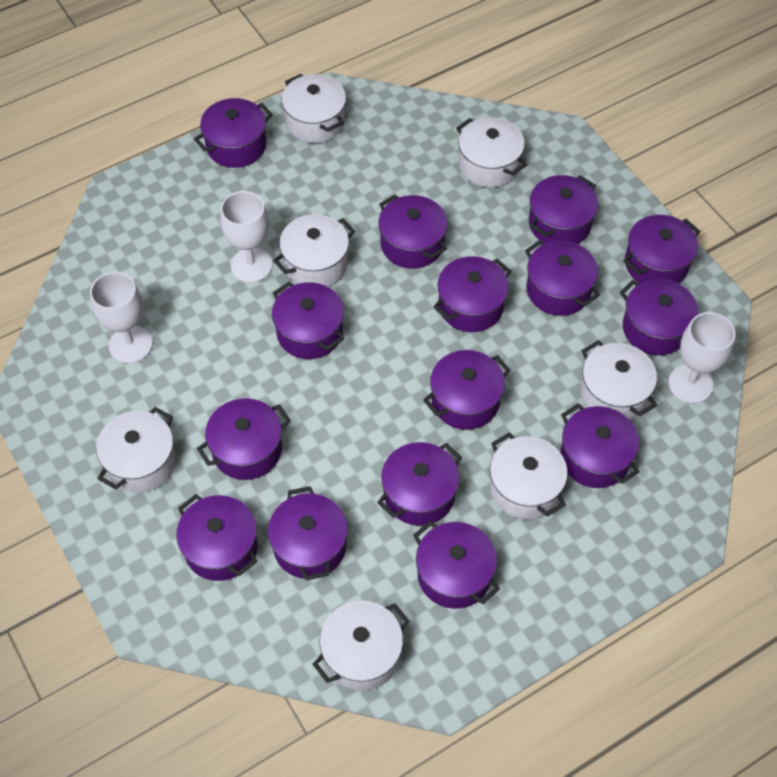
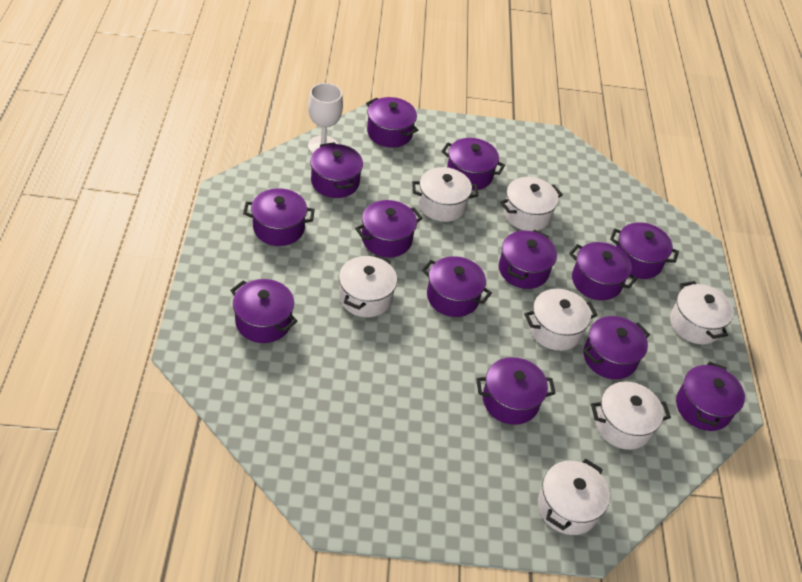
purple pot: 15 -> 13
white goblet: 3 -> 1

